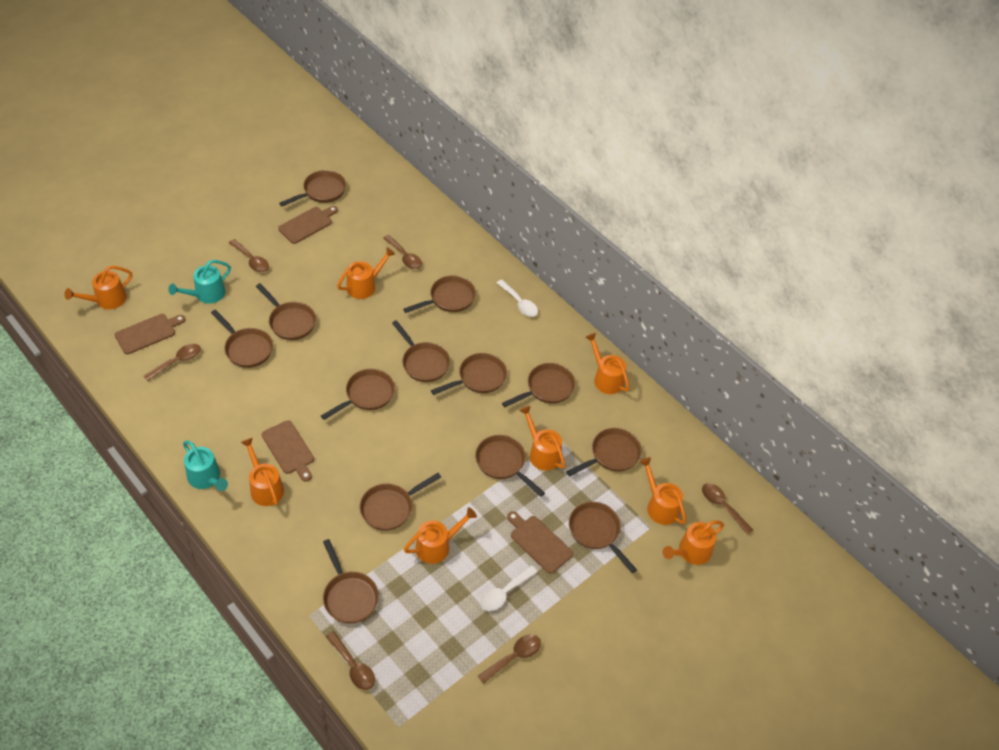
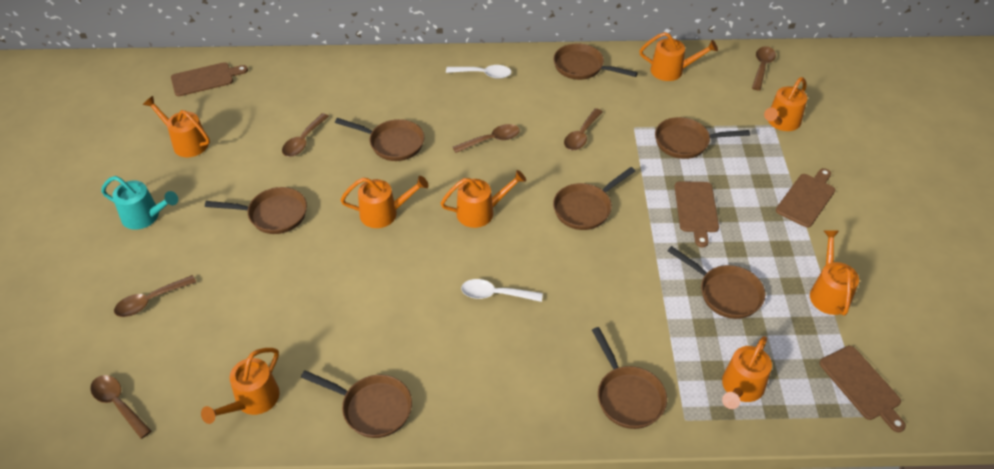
brown pan: 13 -> 8
turquoise watering can: 2 -> 1

